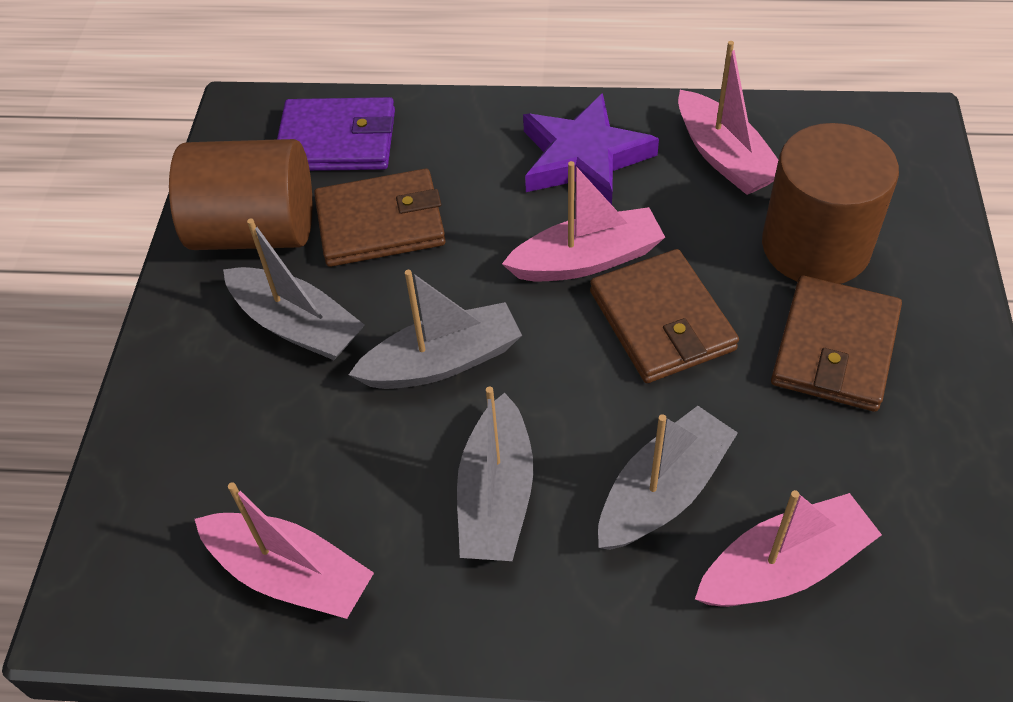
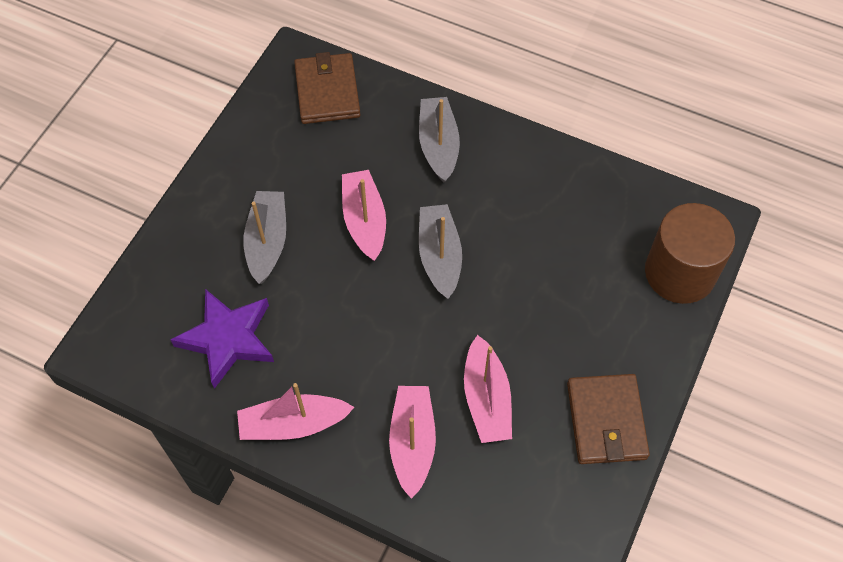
brown cylinder: 2 -> 1
brown wallet: 3 -> 2
grey boat: 4 -> 3
purple wallet: 1 -> 0

